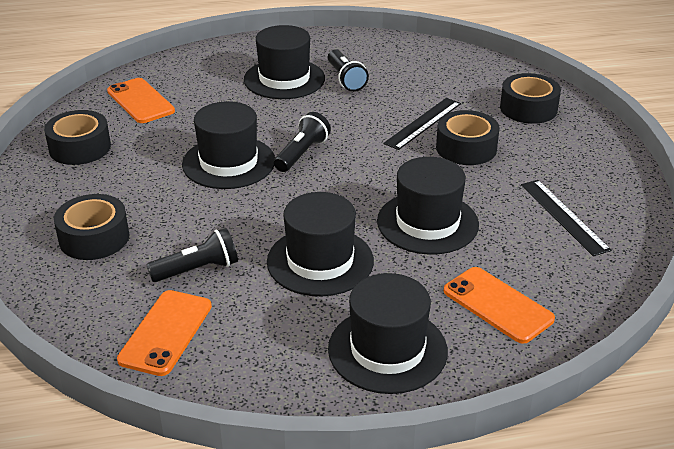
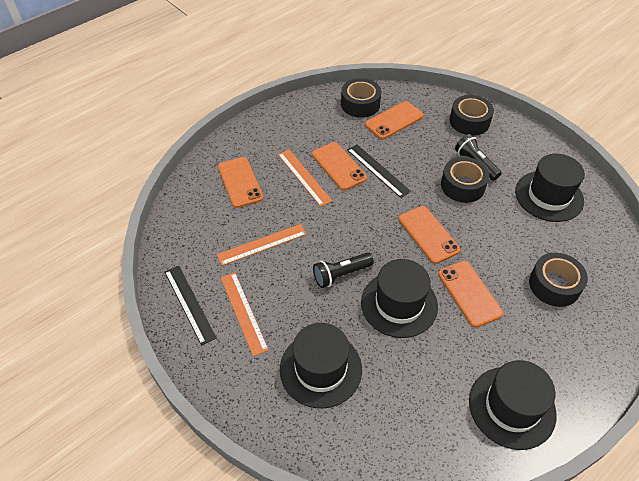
black flashlight: 3 -> 2
black hat: 5 -> 4
orange phone: 3 -> 5
orange ruler: 0 -> 3

